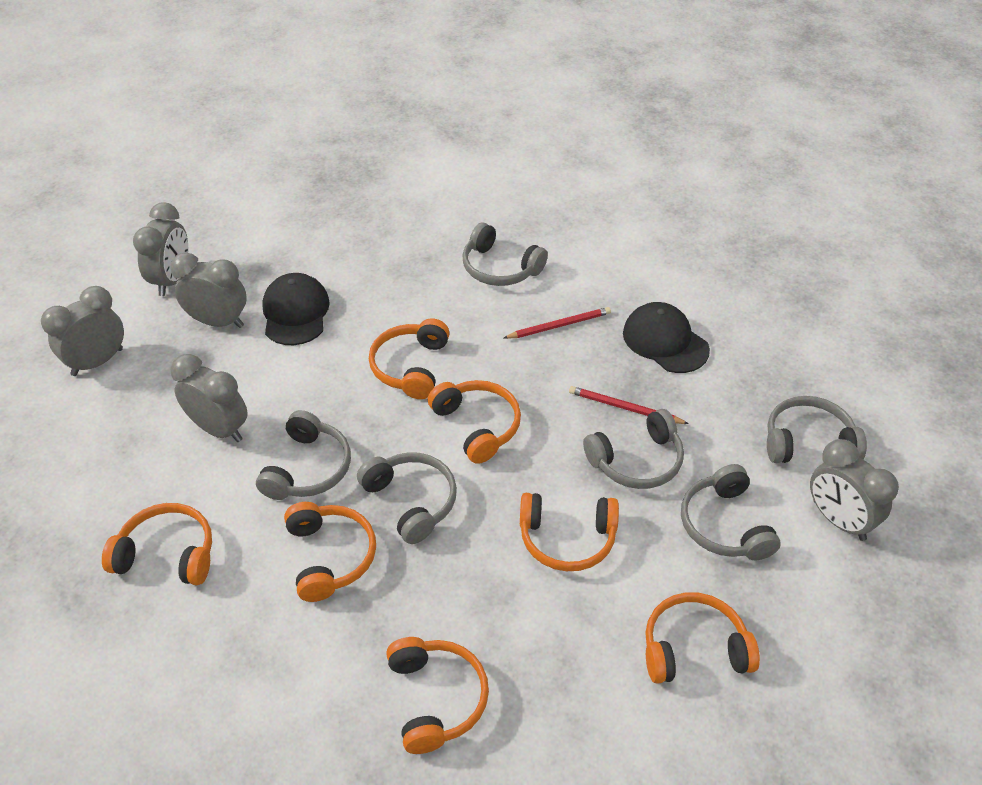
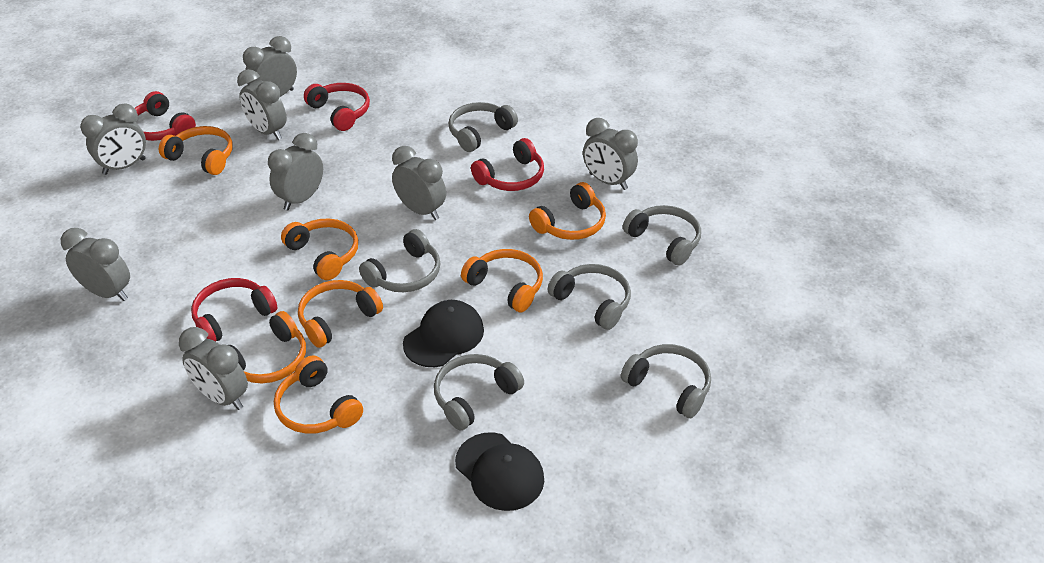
grey clock: 5 -> 8
red headphones: 0 -> 4
red pencil: 2 -> 0

